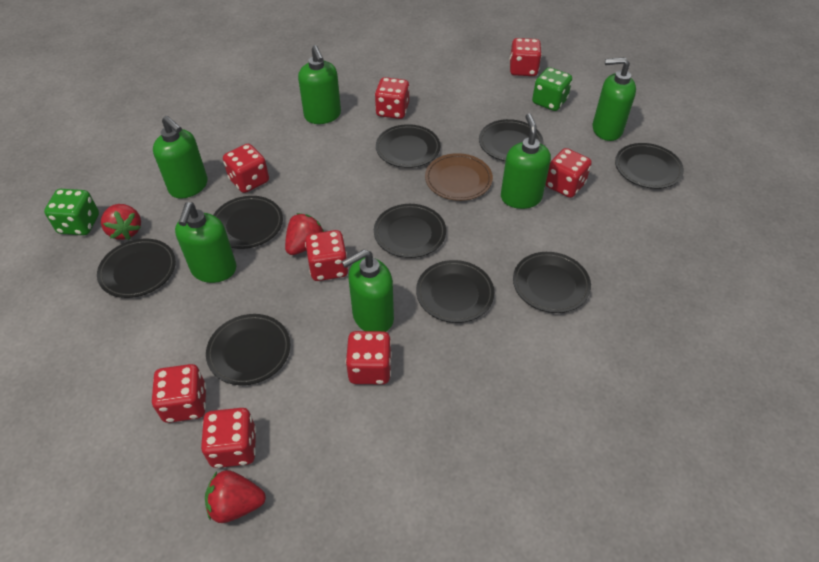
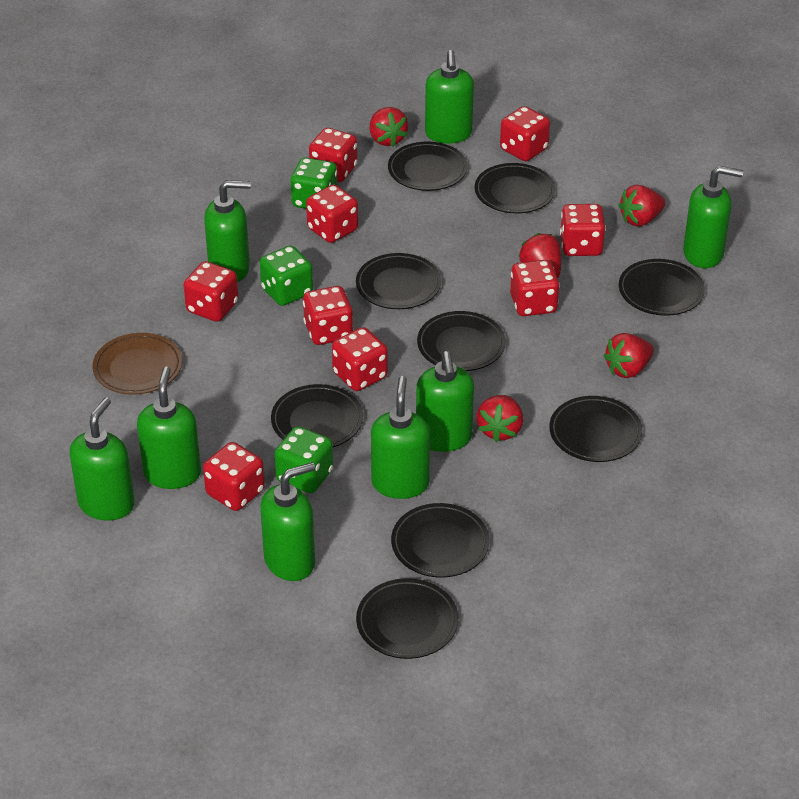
green dice: 2 -> 3
green soap dispenser: 6 -> 8
red dice: 8 -> 9
red strawberry: 3 -> 5

